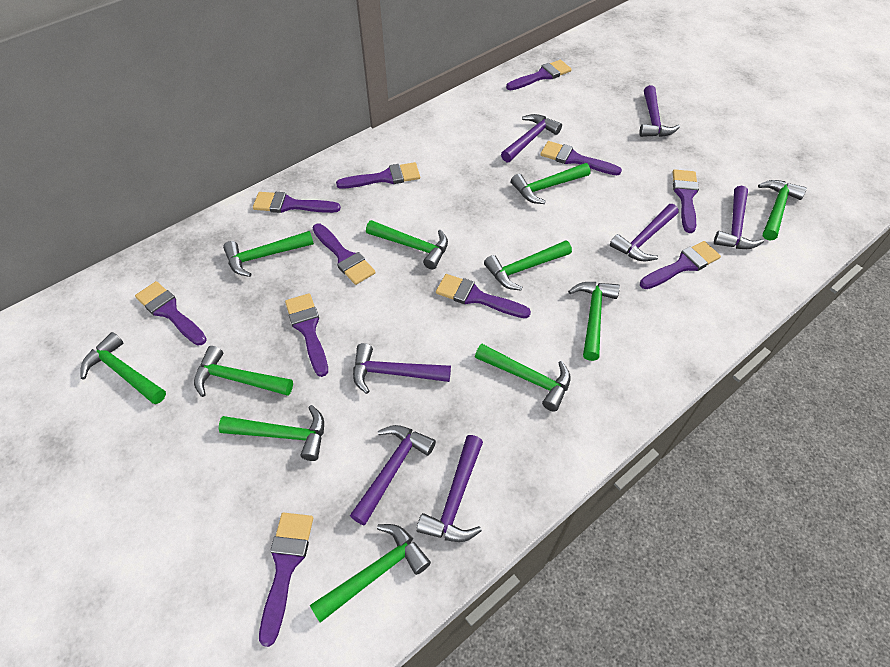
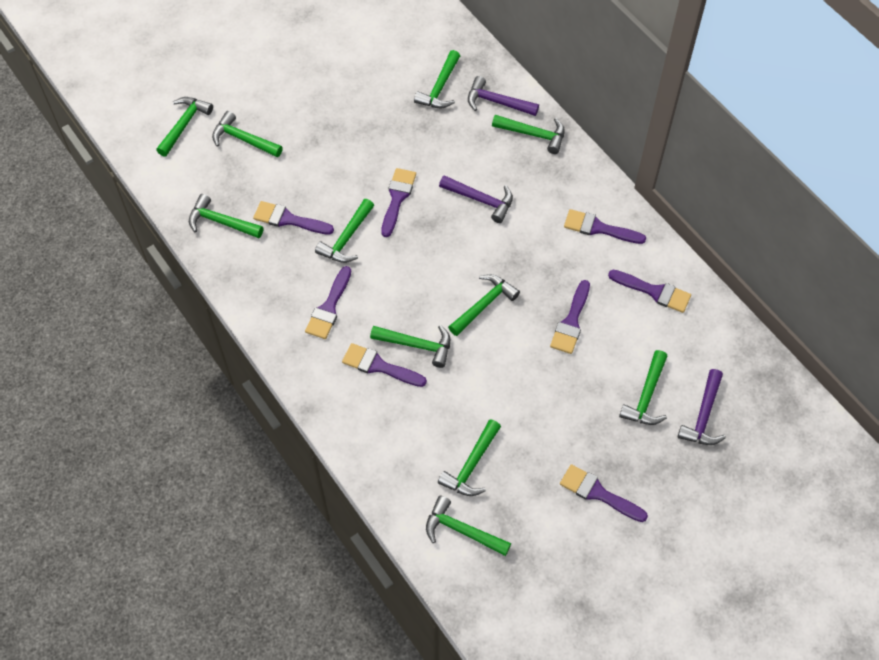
purple brush: 11 -> 8
purple hammer: 7 -> 3

